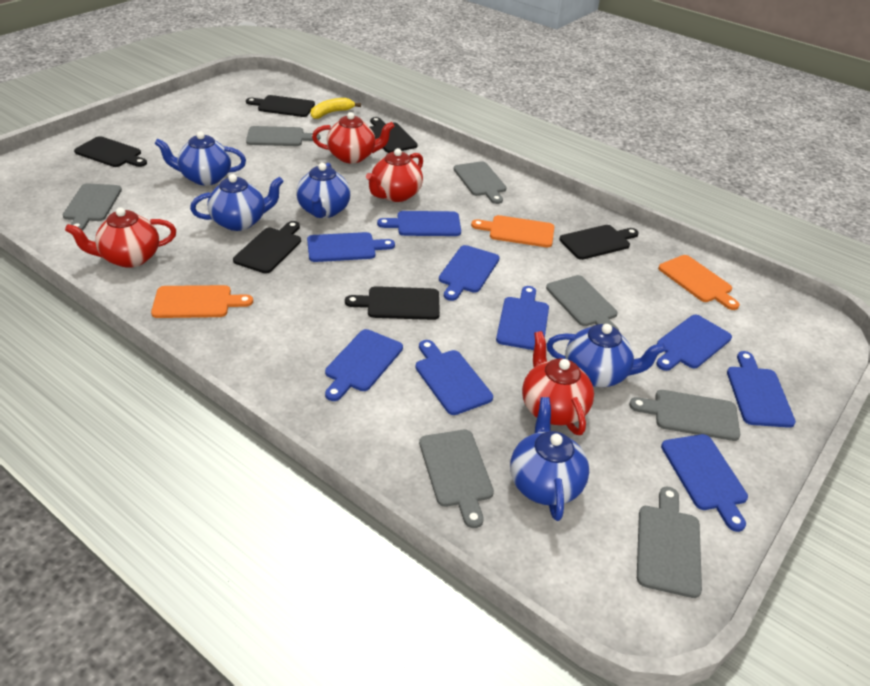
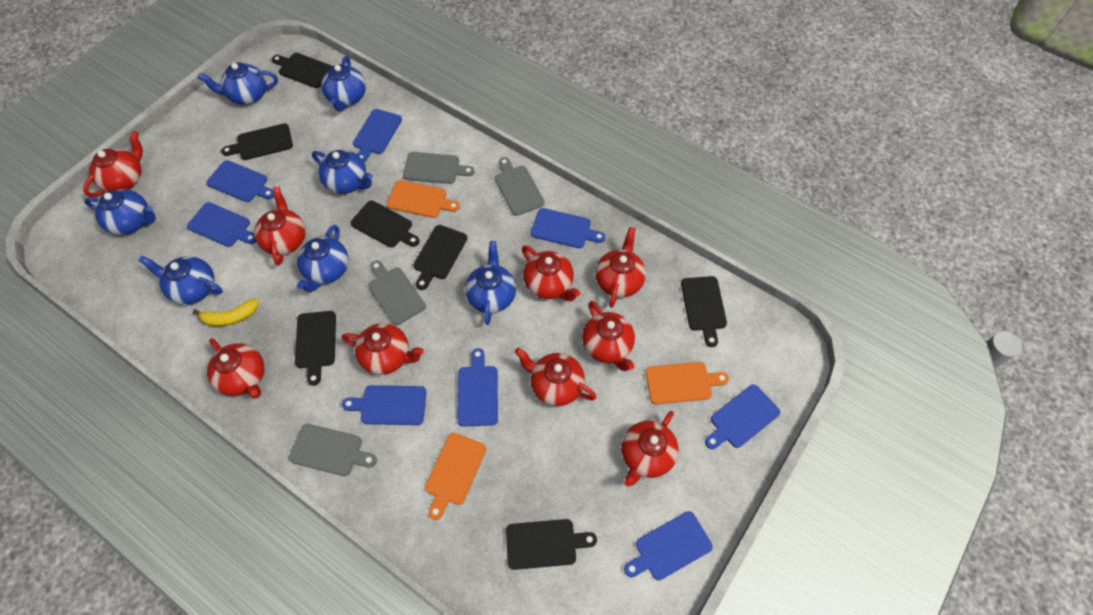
black cutting board: 6 -> 7
blue cutting board: 9 -> 8
blue teapot: 5 -> 7
grey cutting board: 7 -> 4
red teapot: 4 -> 9

